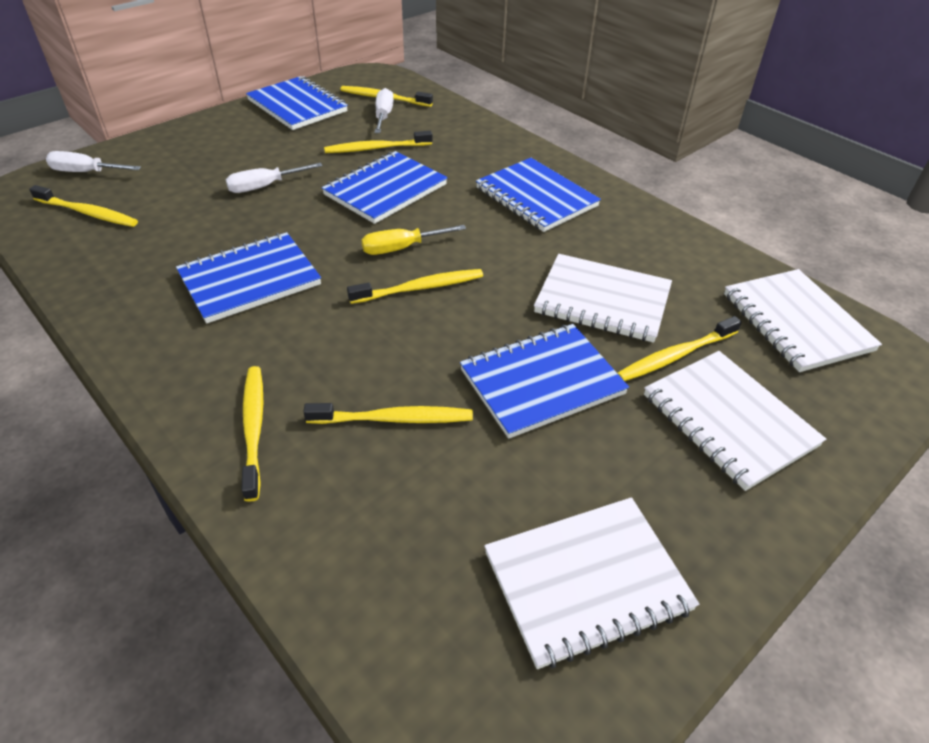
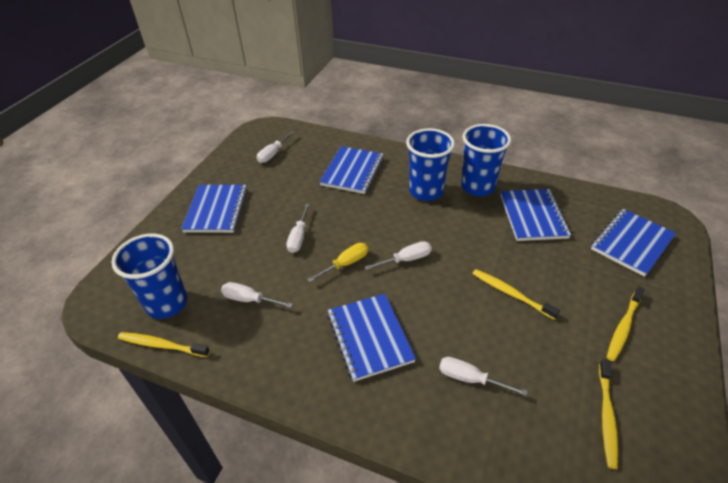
blue cup: 0 -> 3
white notebook: 4 -> 0
white screwdriver: 3 -> 5
yellow toothbrush: 7 -> 4

